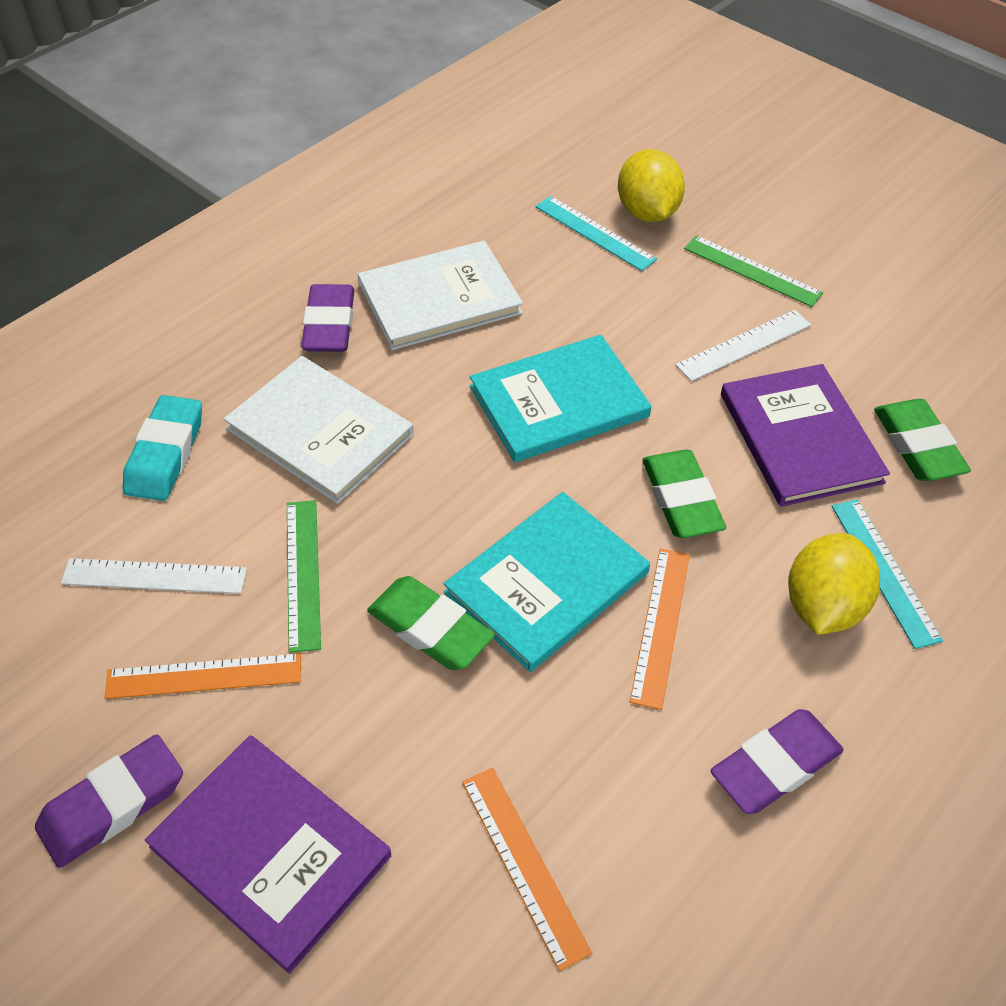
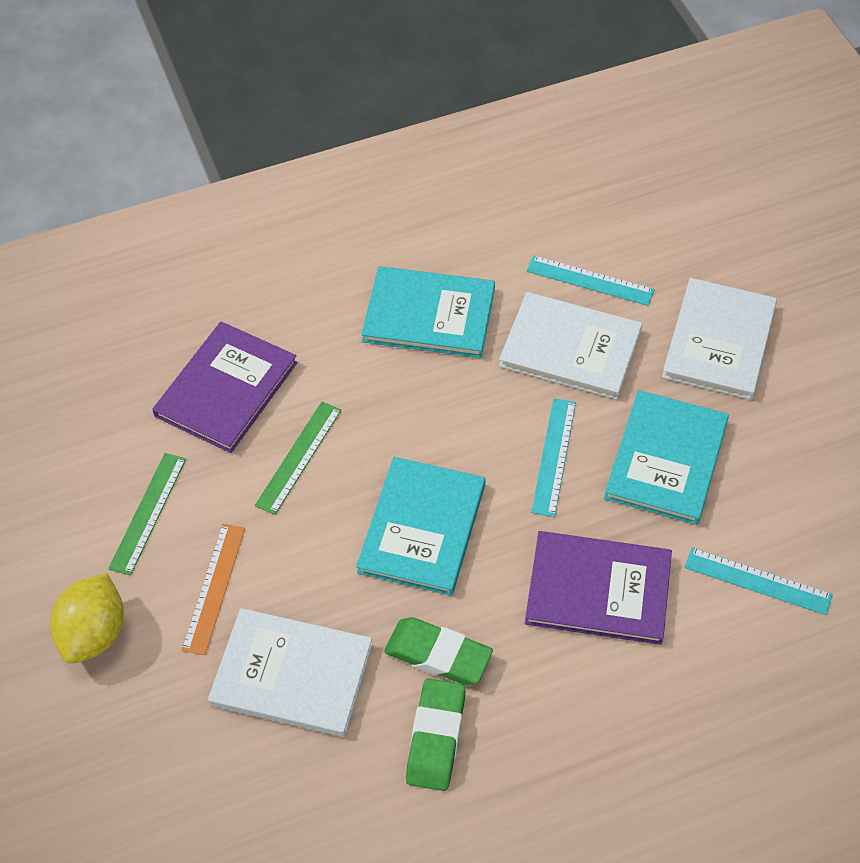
green eraser: 3 -> 2
orange ruler: 3 -> 1
purple eraser: 3 -> 0
turquoise book: 2 -> 3
turquoise eraser: 1 -> 0
turquoise ruler: 2 -> 3
white book: 2 -> 3
white ruler: 2 -> 0
yellow lemon: 2 -> 1

